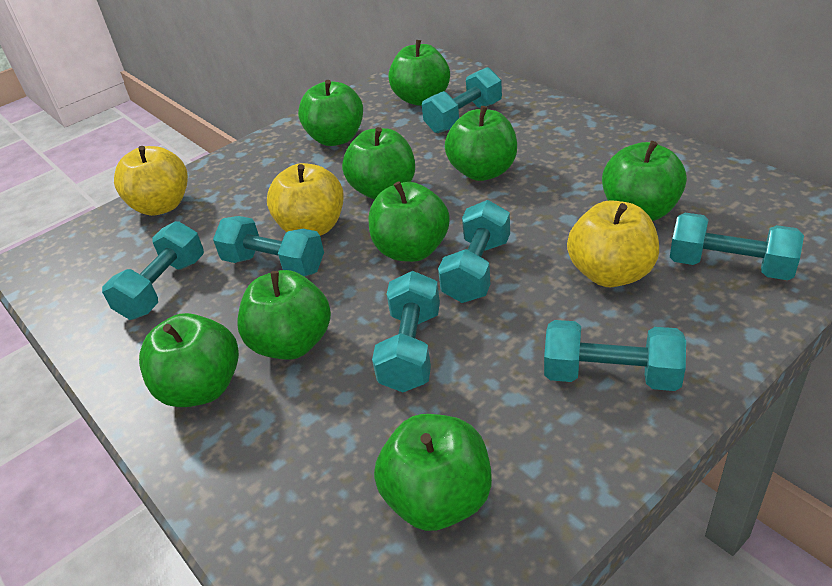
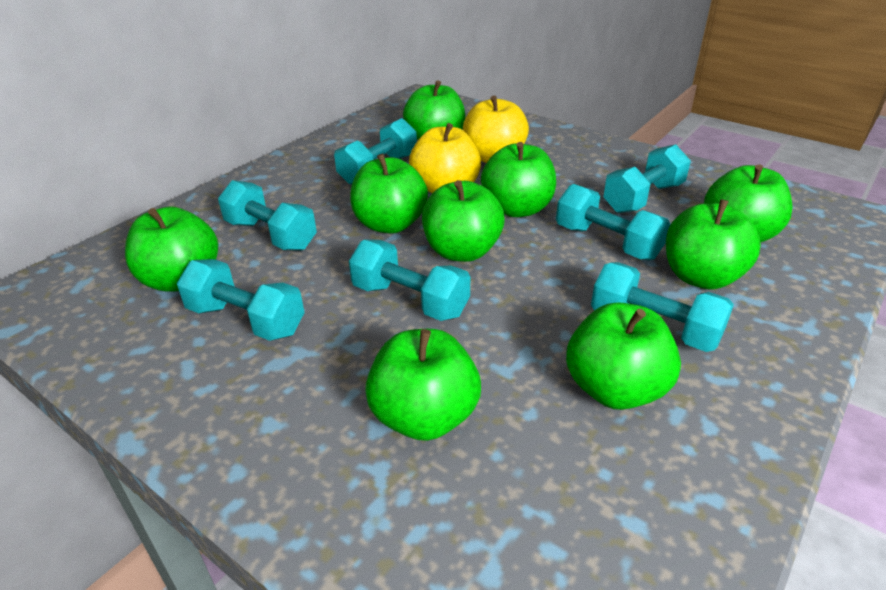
yellow apple: 3 -> 2

